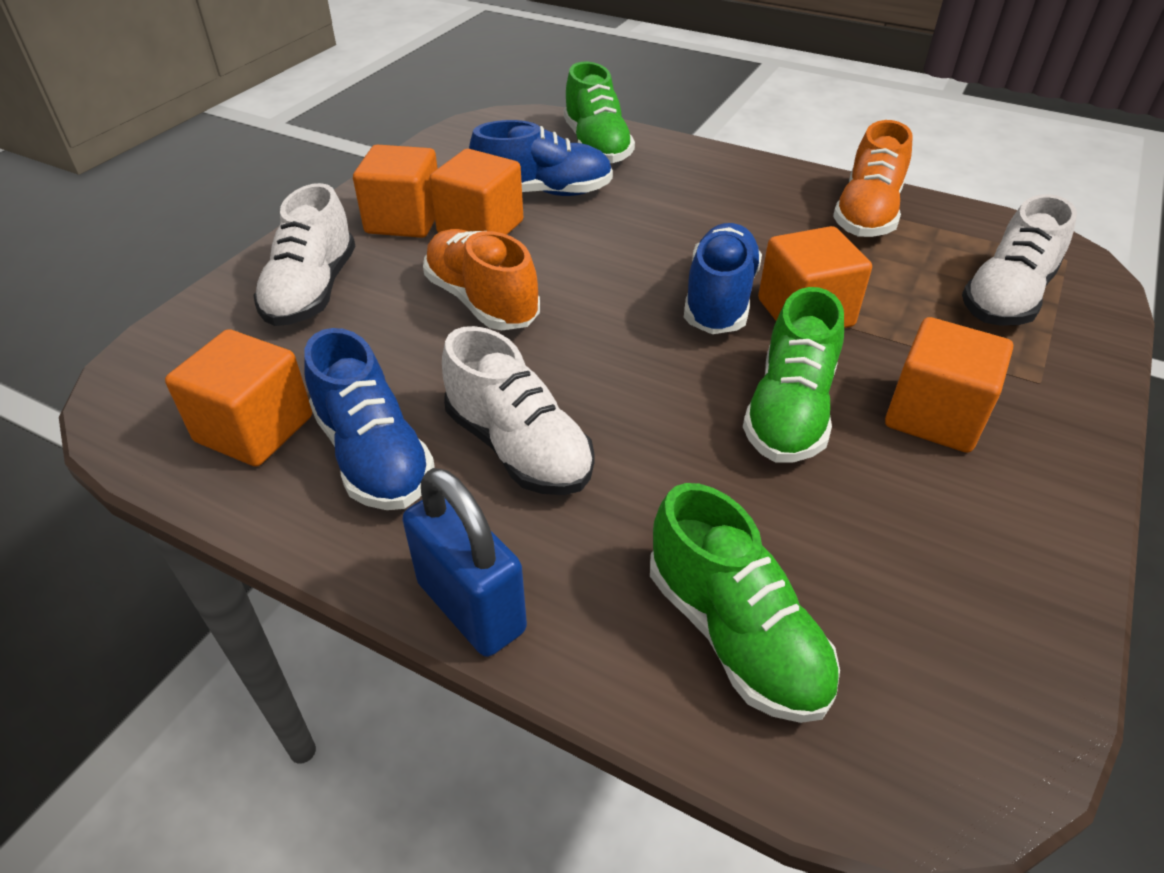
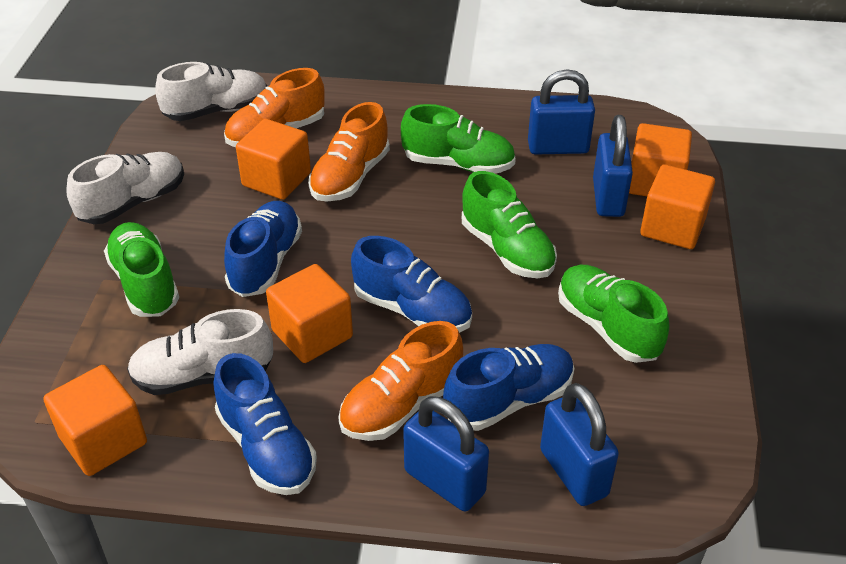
blue padlock: 1 -> 4
blue shoe: 3 -> 4
green shoe: 3 -> 4
orange shoe: 2 -> 3

